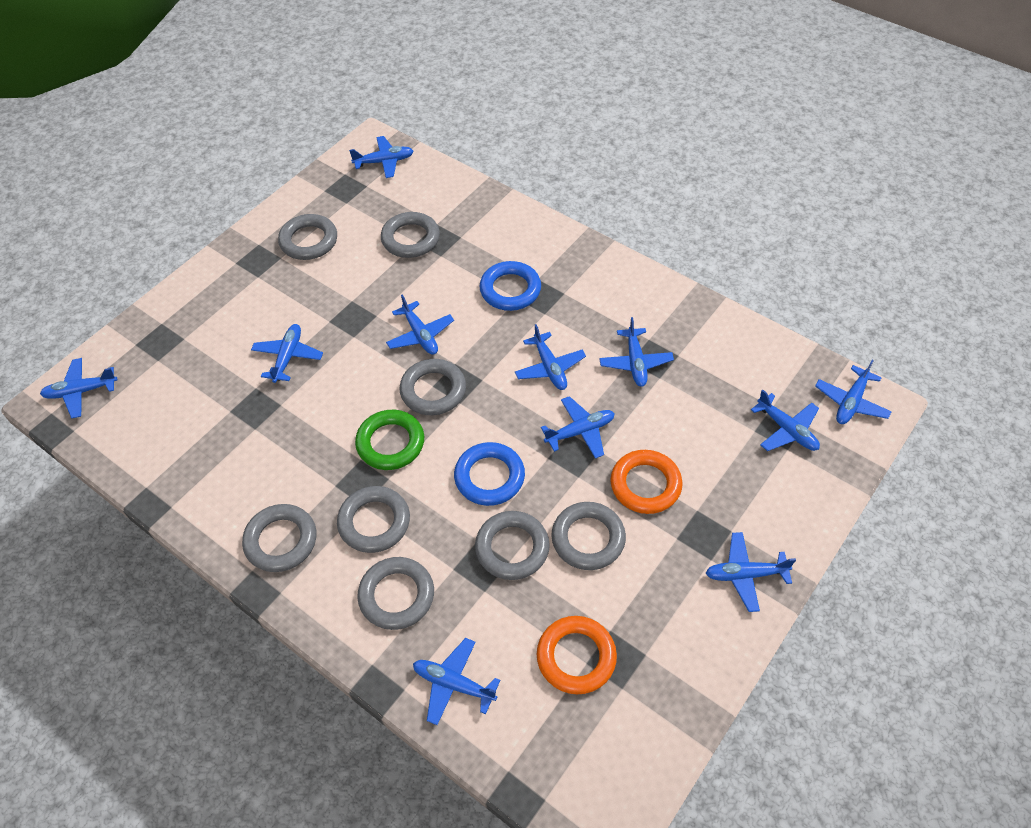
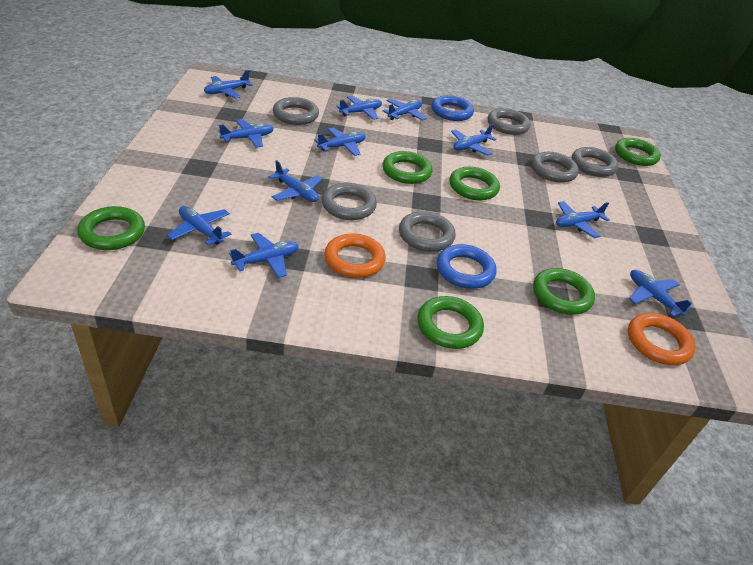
green ring: 1 -> 6
grey ring: 8 -> 6

